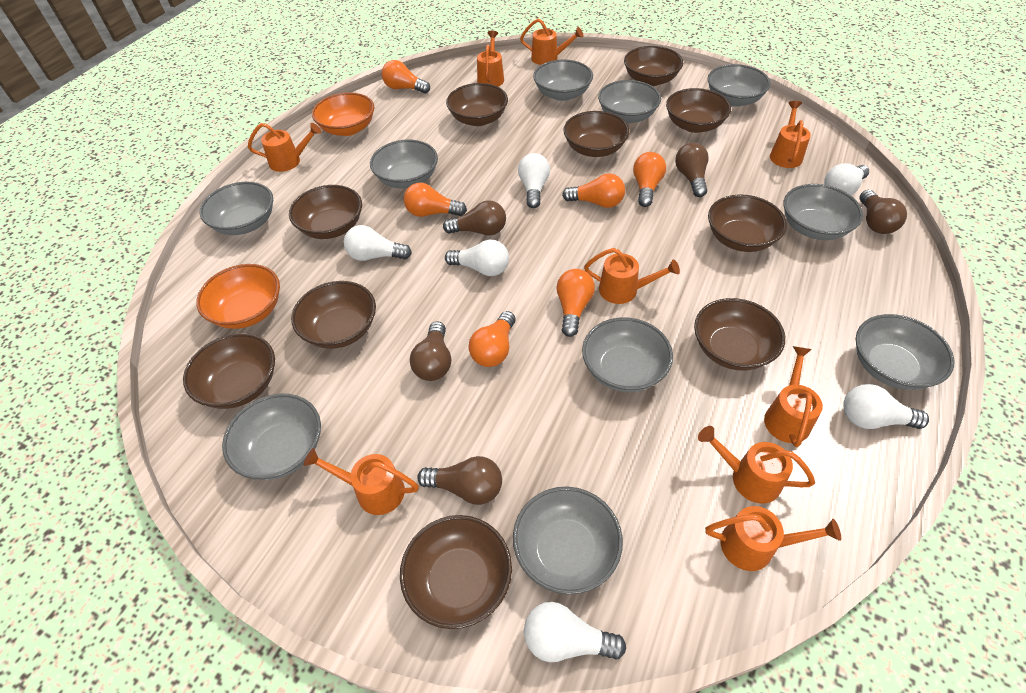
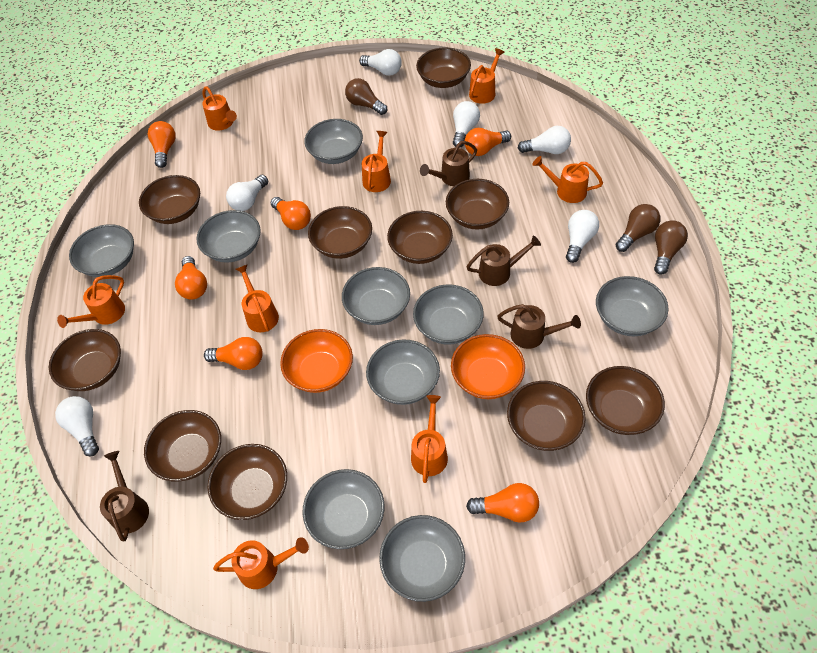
brown light bulb: 5 -> 3
brown watering can: 0 -> 4
grey bowl: 10 -> 9
orange watering can: 9 -> 8

